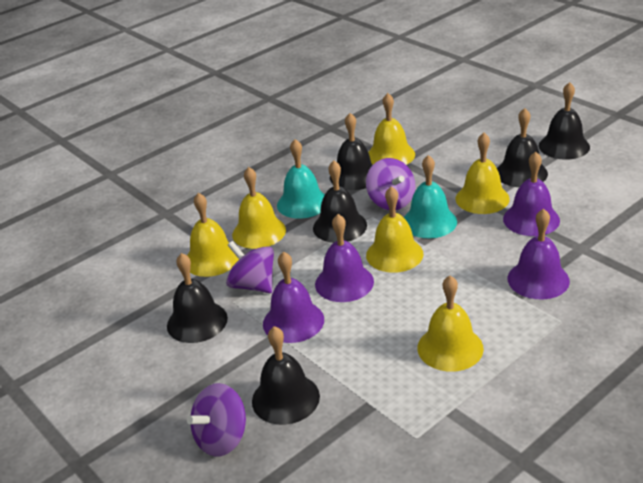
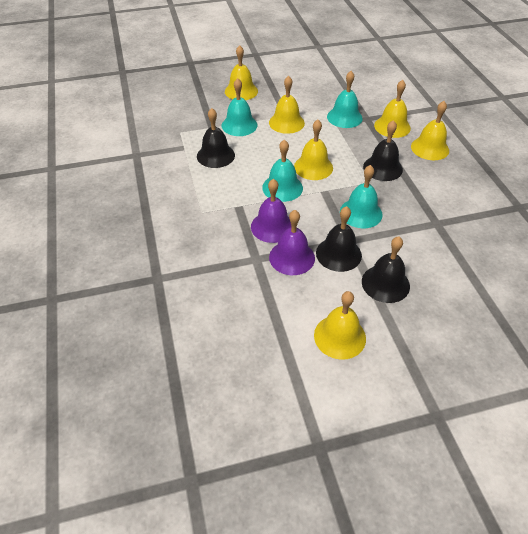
black bell: 6 -> 4
purple bell: 4 -> 2
purple spinning top: 3 -> 0
turquoise bell: 2 -> 4

